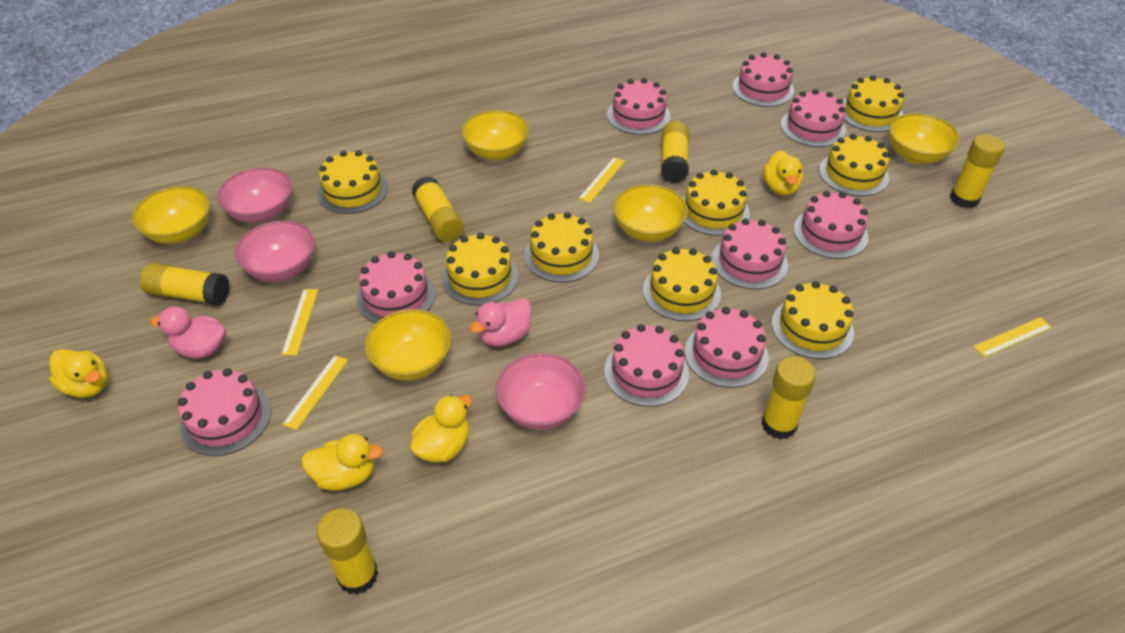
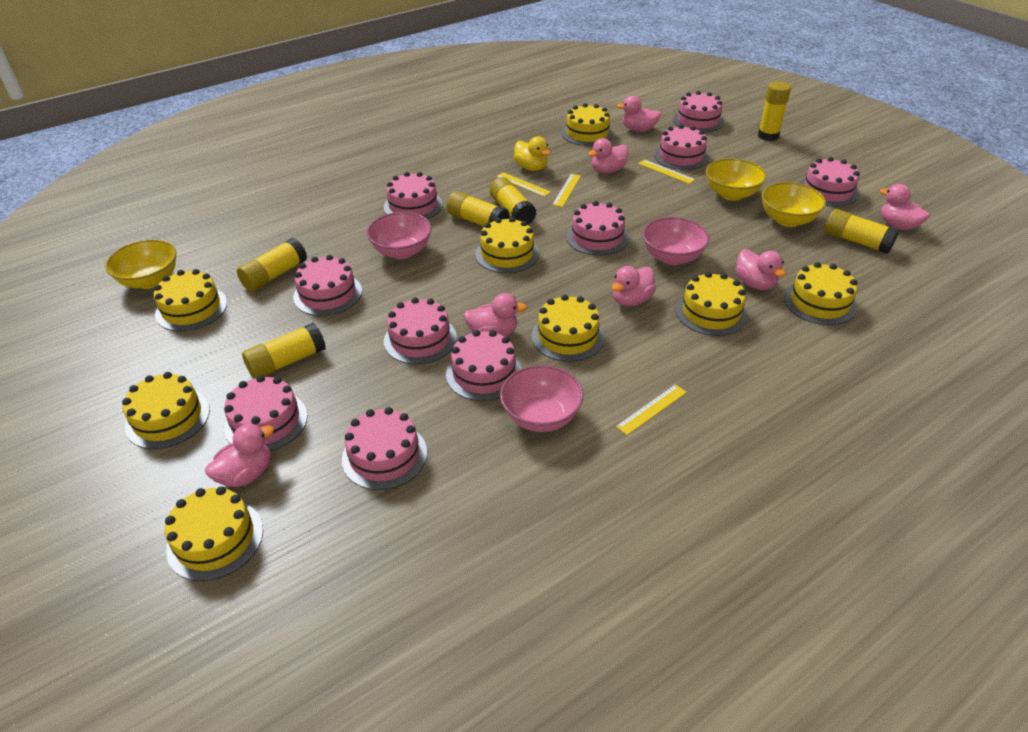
pink cake: 9 -> 10
pink duck: 2 -> 7
yellow bowl: 5 -> 3
yellow duck: 4 -> 1

